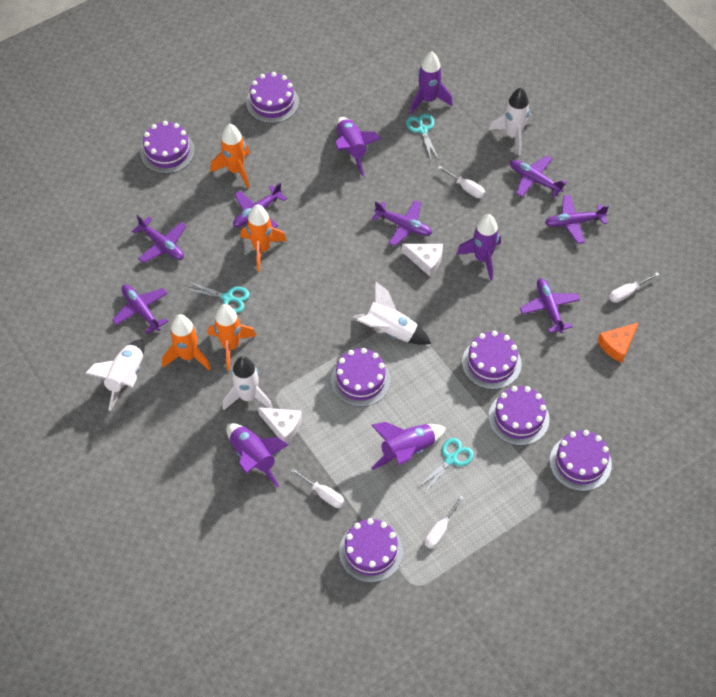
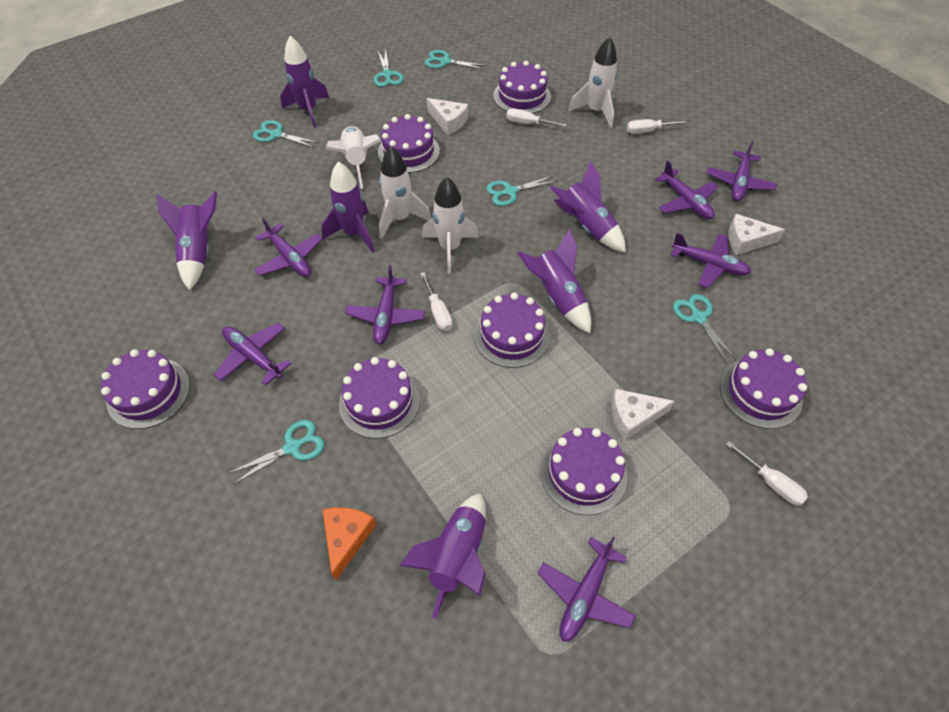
orange rocket: 4 -> 0
purple rocket: 5 -> 6
turquoise scissors: 3 -> 6
white cheese: 2 -> 3

